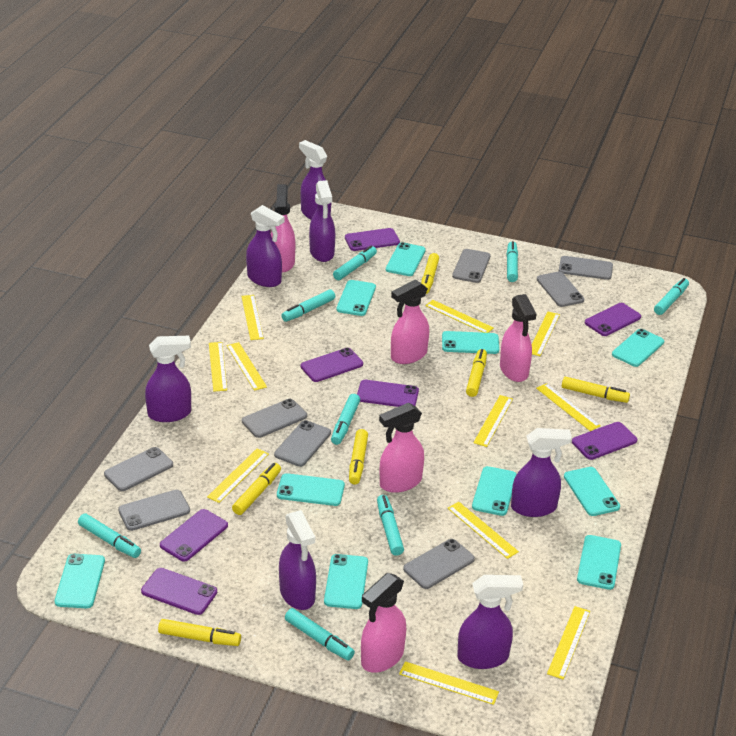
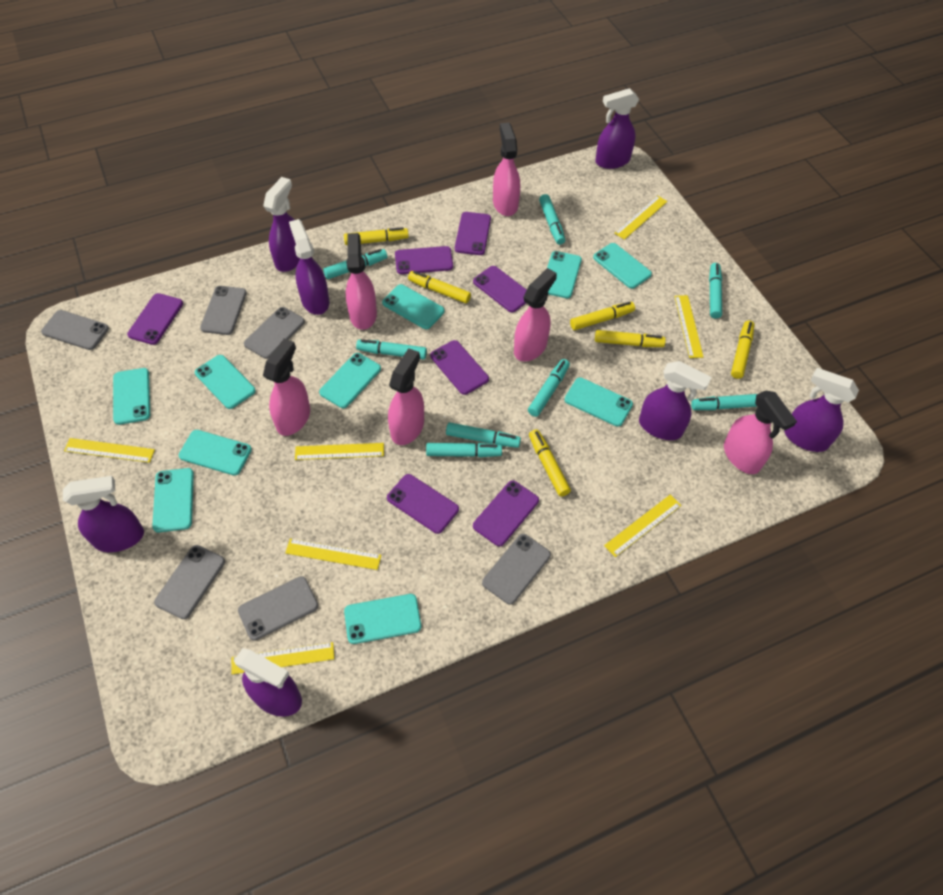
grey phone: 8 -> 6
pink spray bottle: 5 -> 6
yellow ruler: 11 -> 7

